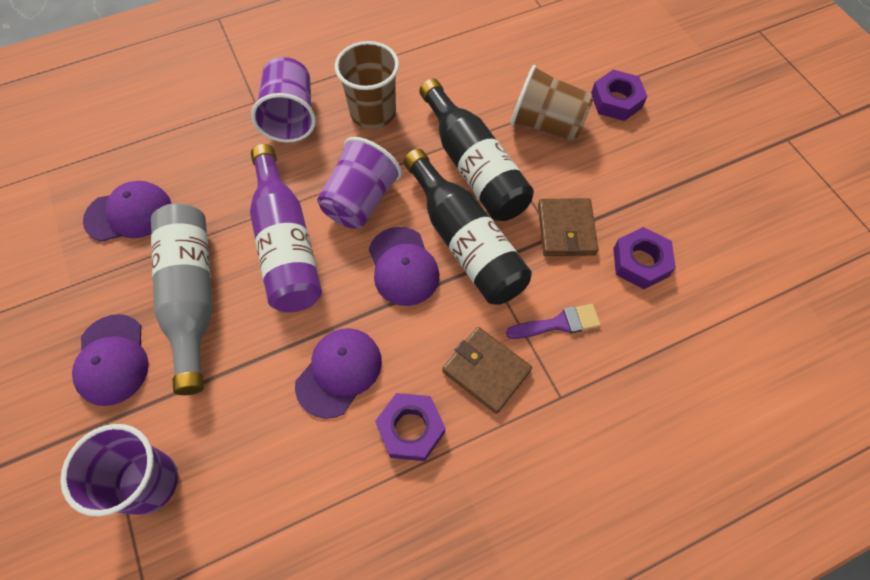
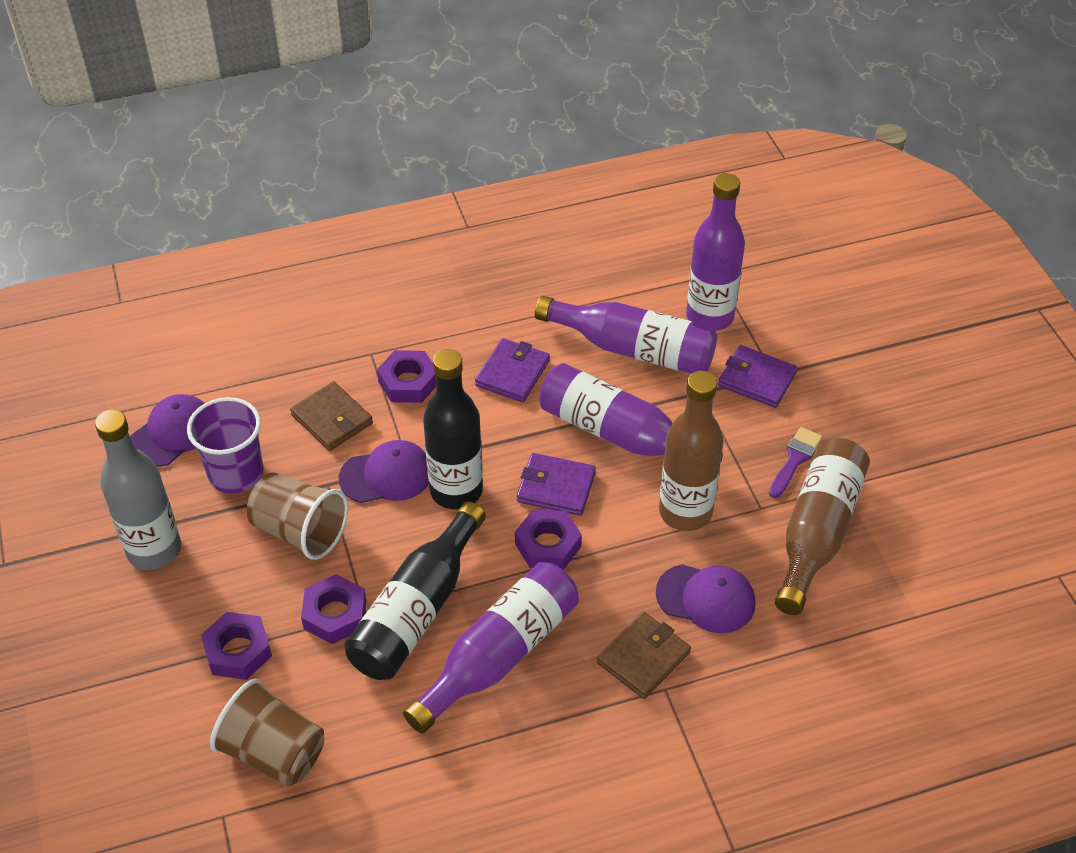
brown bottle: 0 -> 2
purple bottle: 1 -> 4
purple cap: 4 -> 3
purple cup: 3 -> 1
purple nut: 3 -> 4
purple wallet: 0 -> 3

